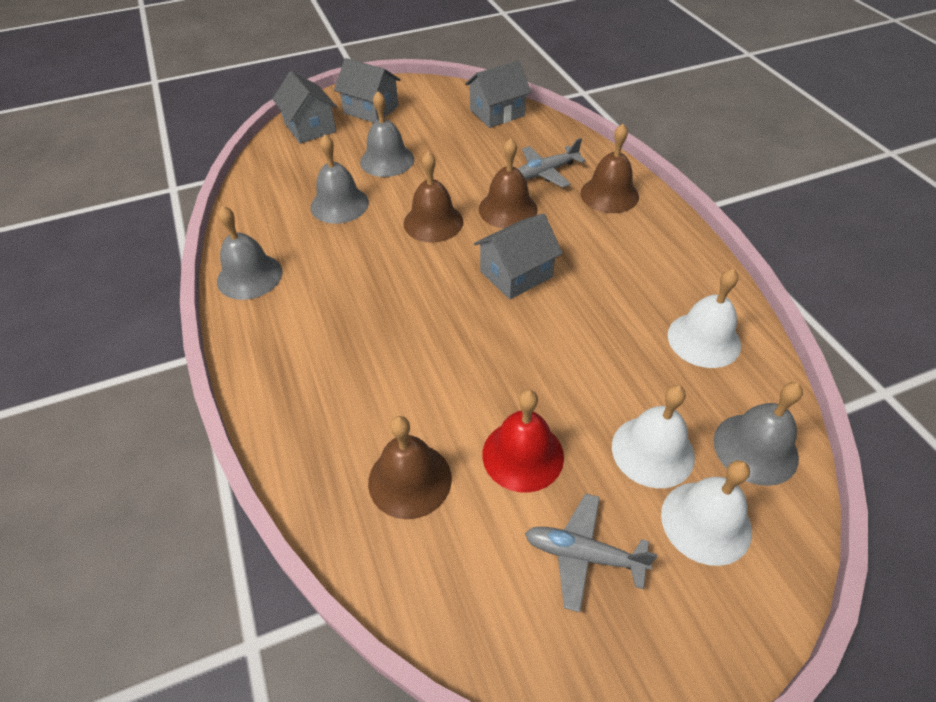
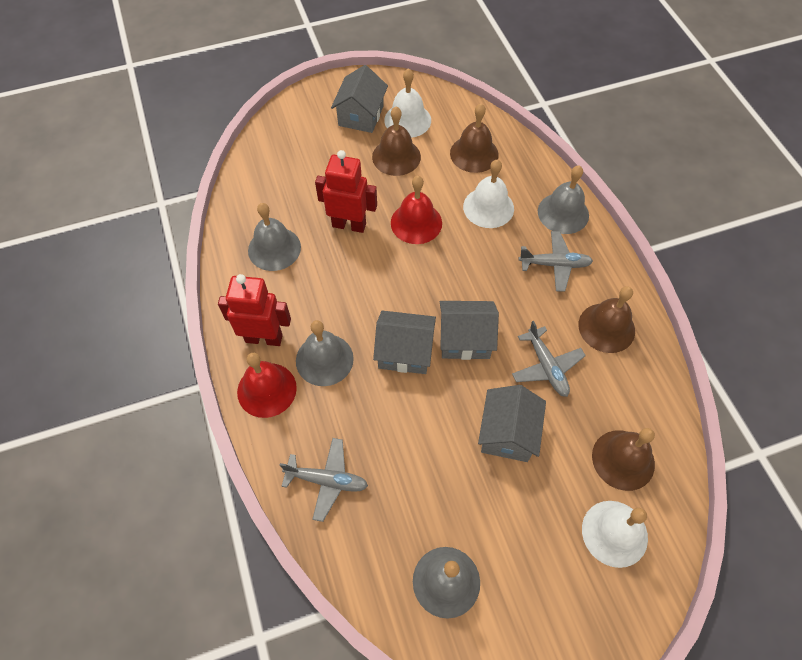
grey plane: 2 -> 3
red bell: 1 -> 2
red robot: 0 -> 2

